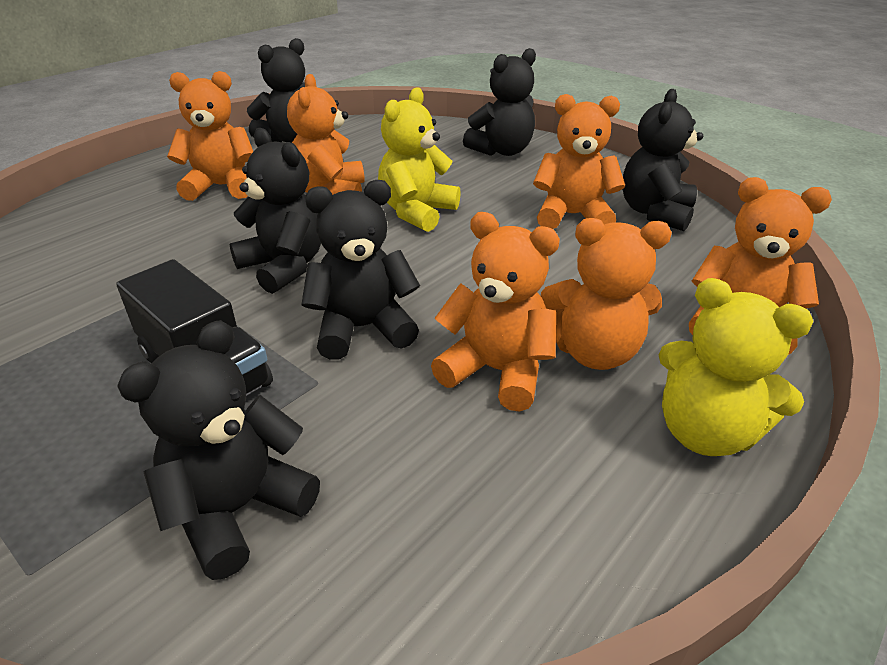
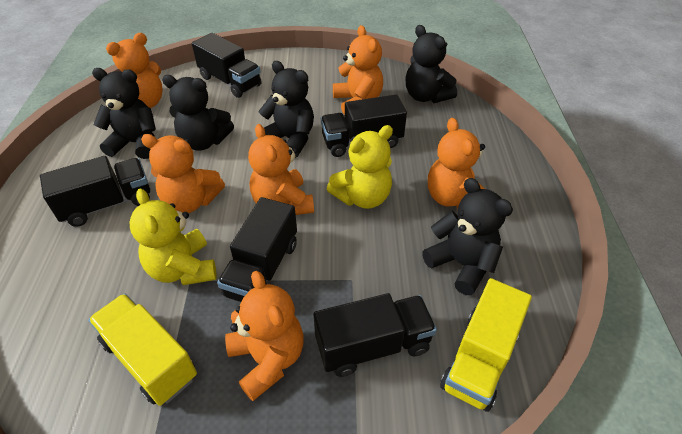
black teddy bear: 6 -> 5
black truck: 1 -> 5
yellow truck: 0 -> 2

